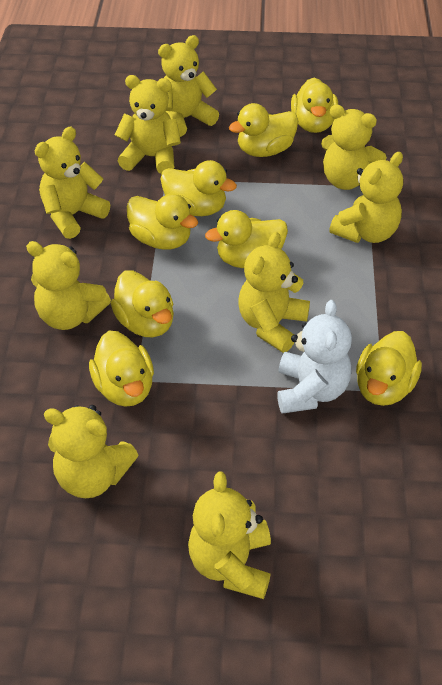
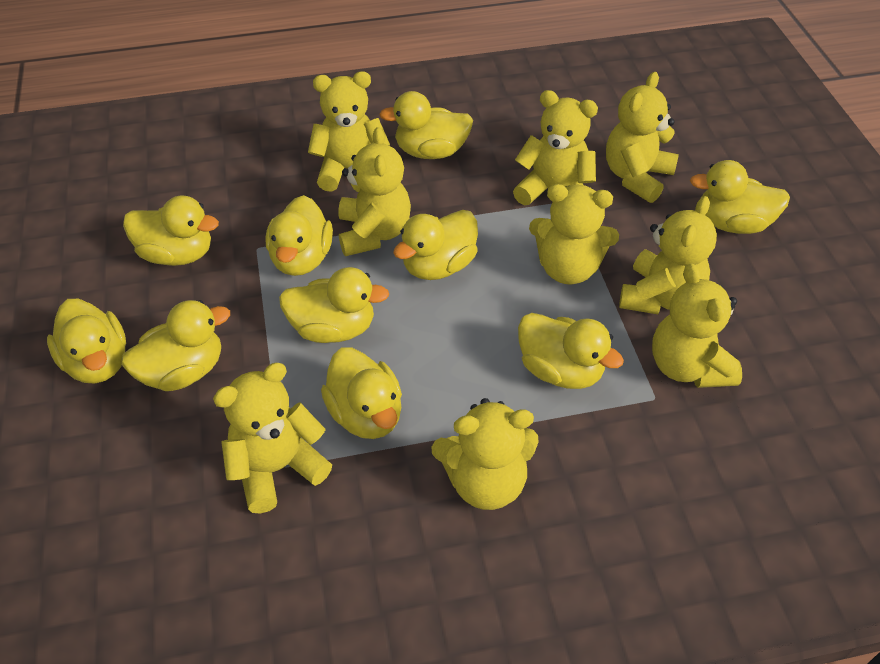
white teddy bear: 1 -> 0
yellow duck: 8 -> 10

